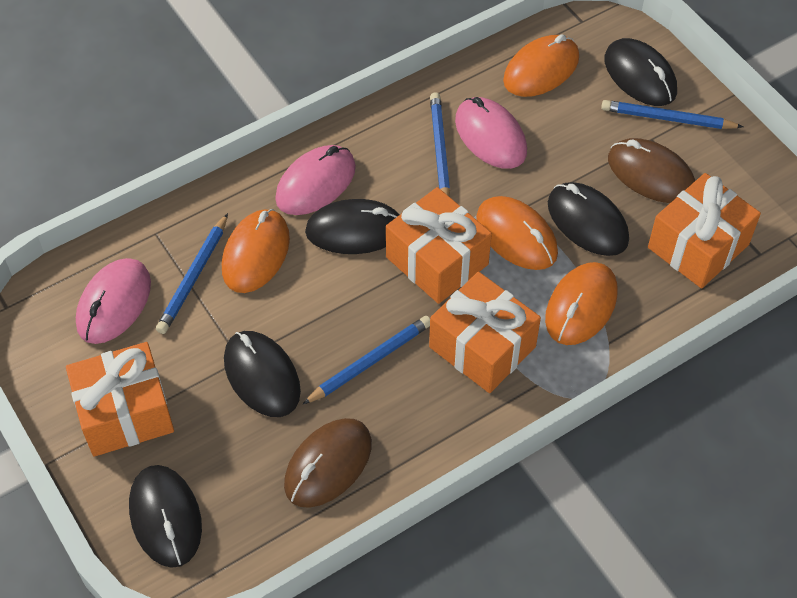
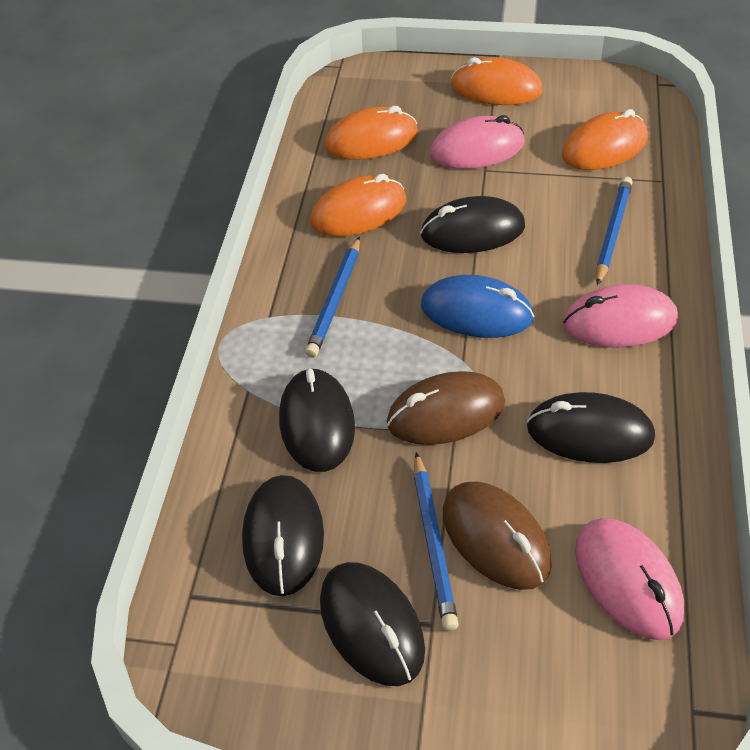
blue mouse: 0 -> 1
blue pencil: 4 -> 3
orange gift: 4 -> 0

